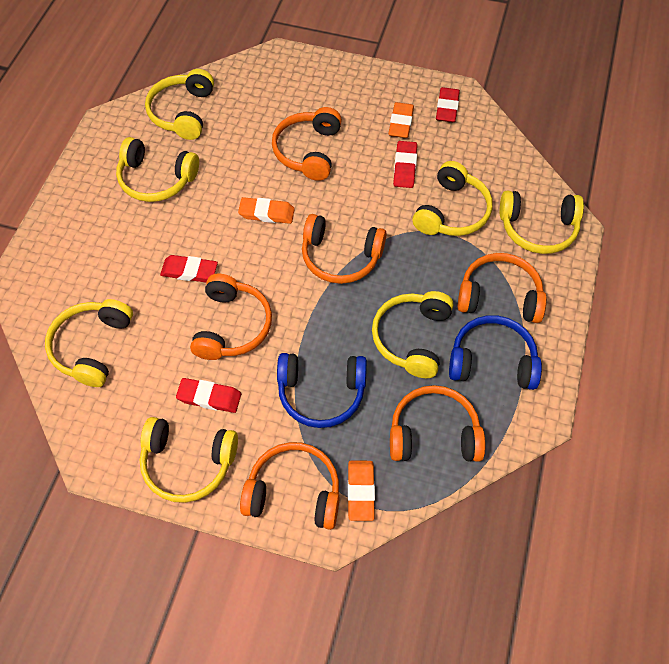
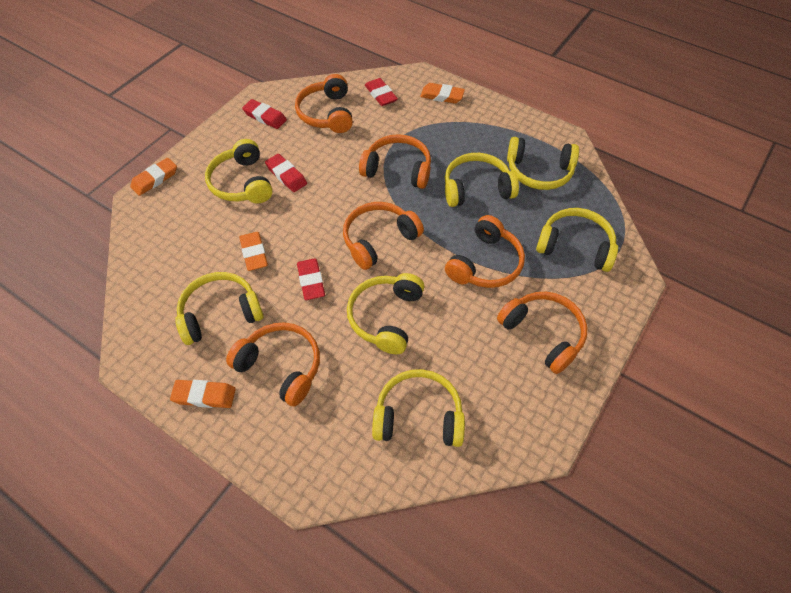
blue headphones: 2 -> 0
orange eraser: 3 -> 4

